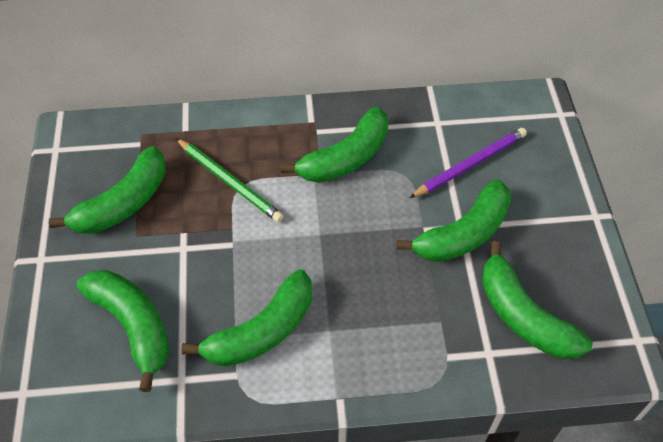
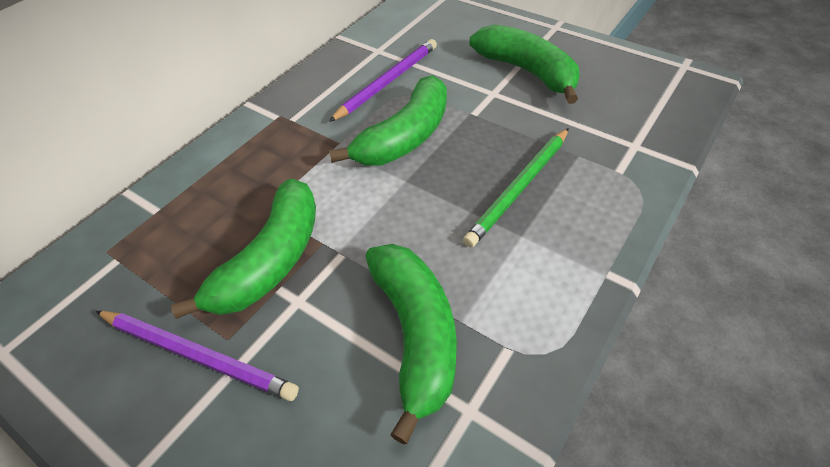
green banana: 6 -> 4
purple pencil: 1 -> 2

